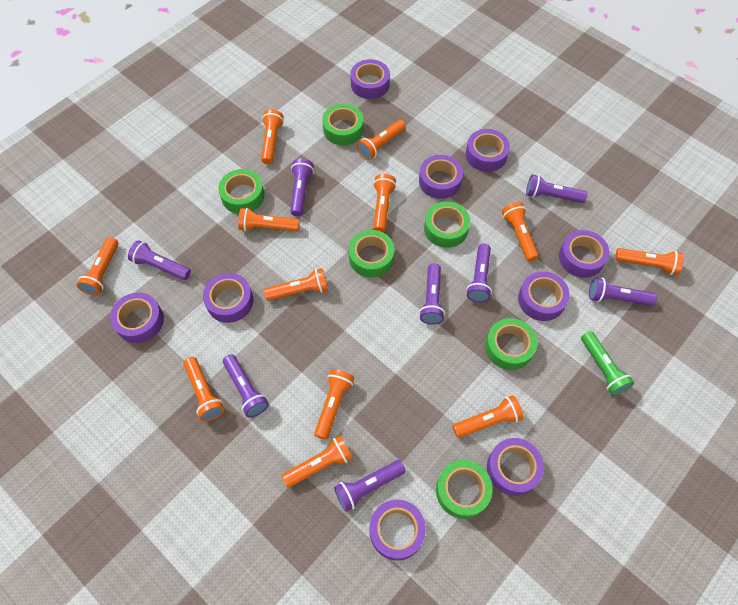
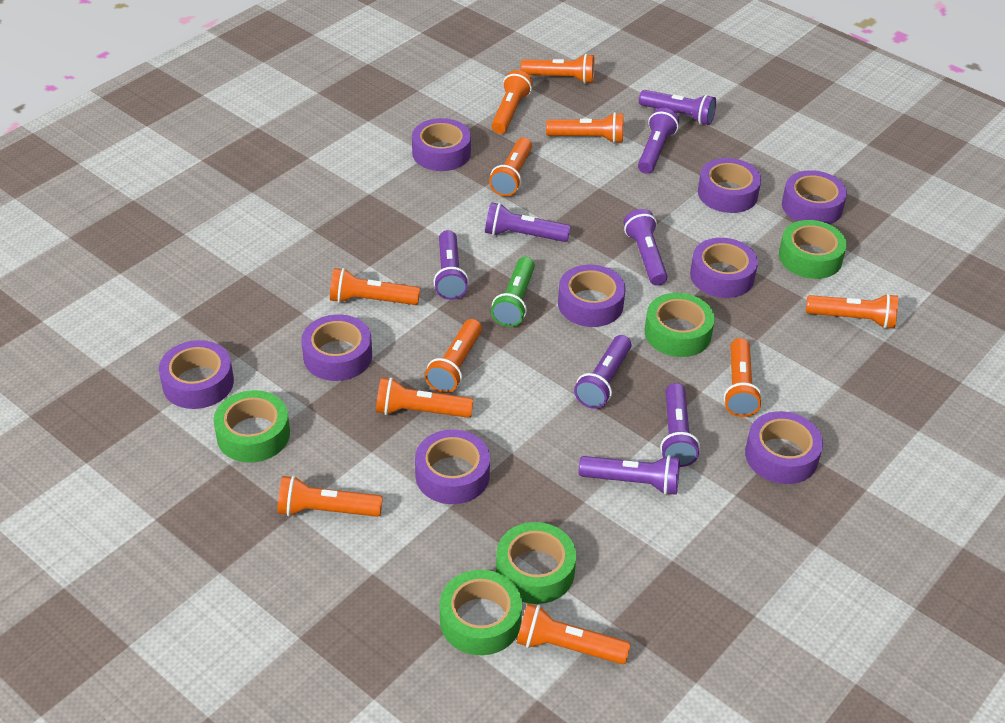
green tape: 6 -> 5
orange flashlight: 12 -> 11

